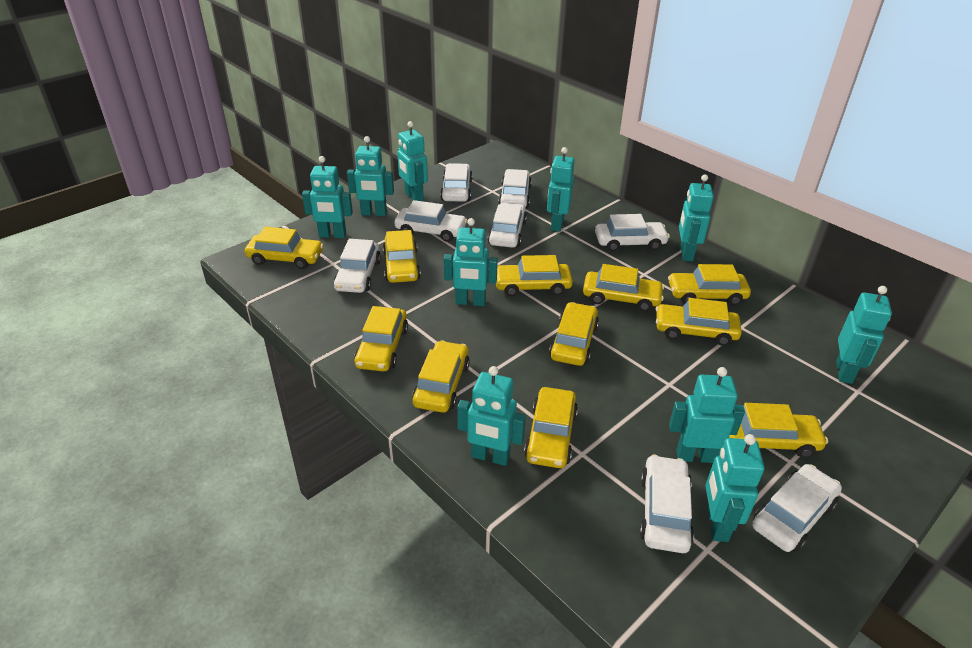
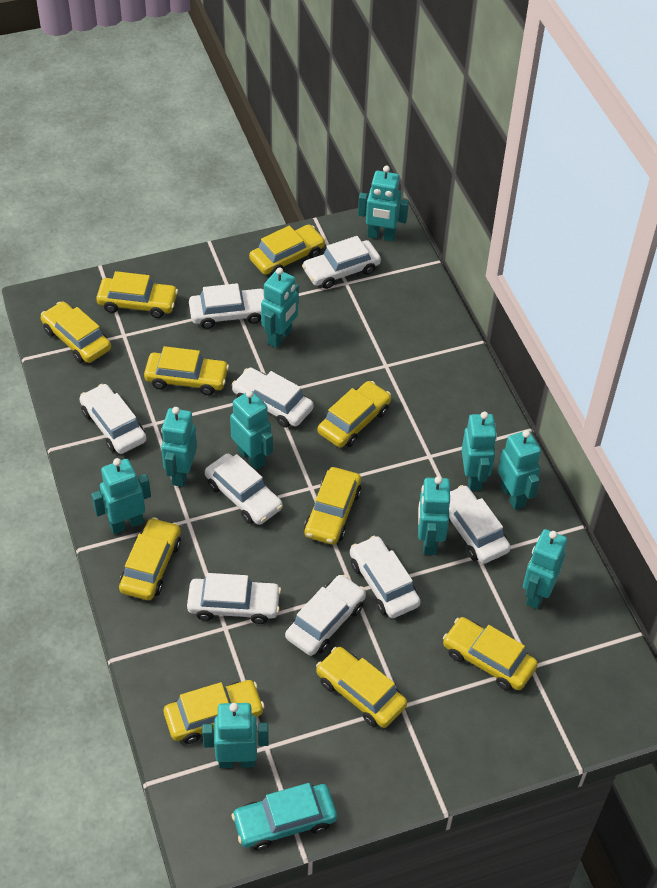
turquoise car: 0 -> 1
white car: 8 -> 9
yellow car: 11 -> 10

